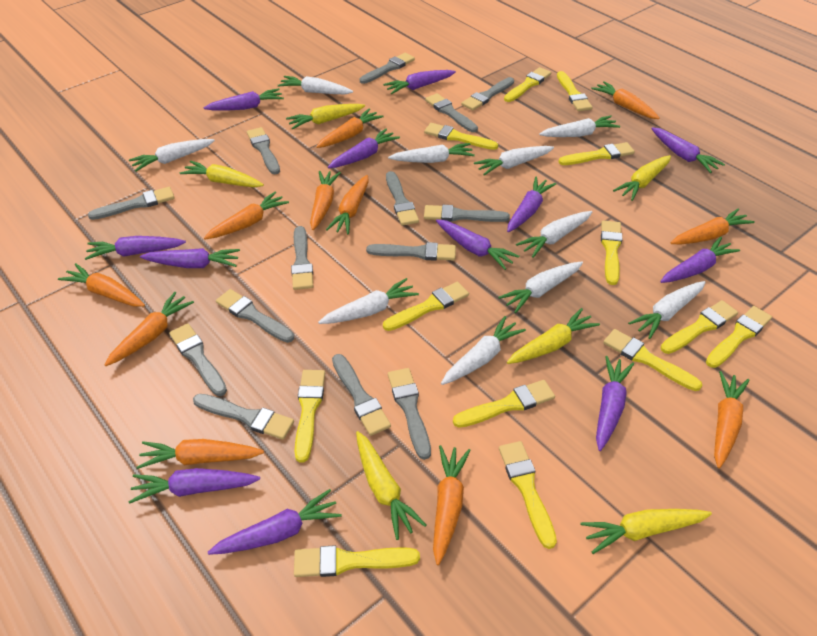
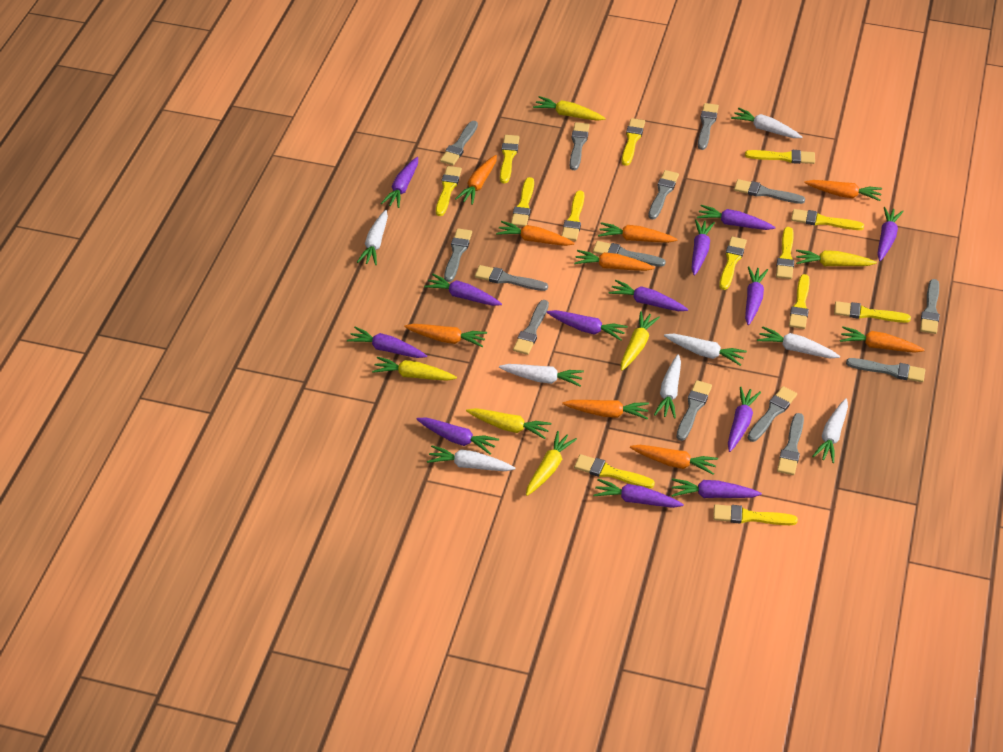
orange carrot: 11 -> 9
purple carrot: 12 -> 13
white carrot: 10 -> 8

